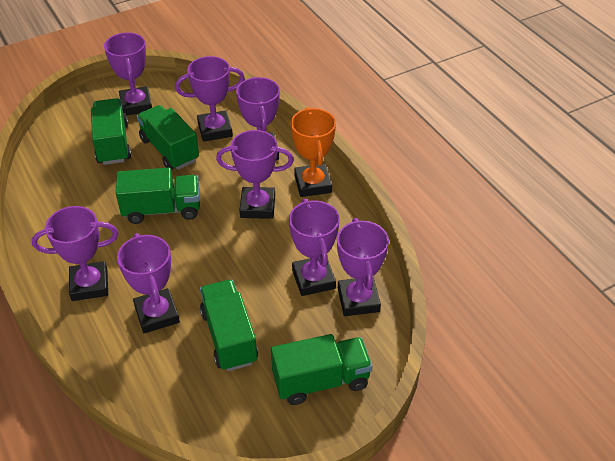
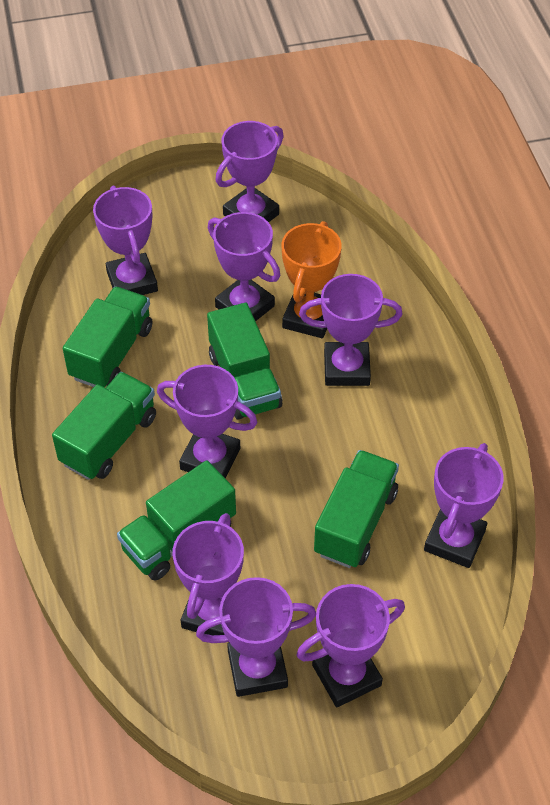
purple trophy: 8 -> 9

